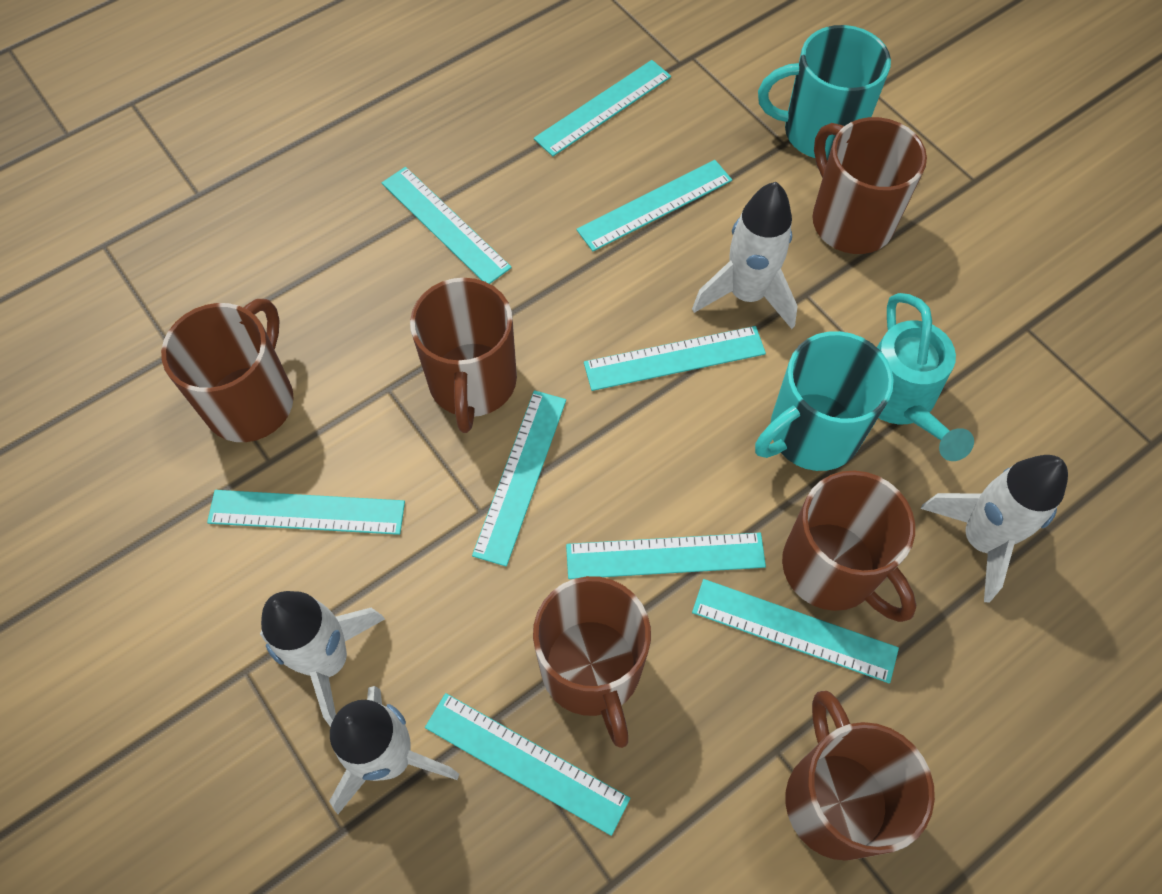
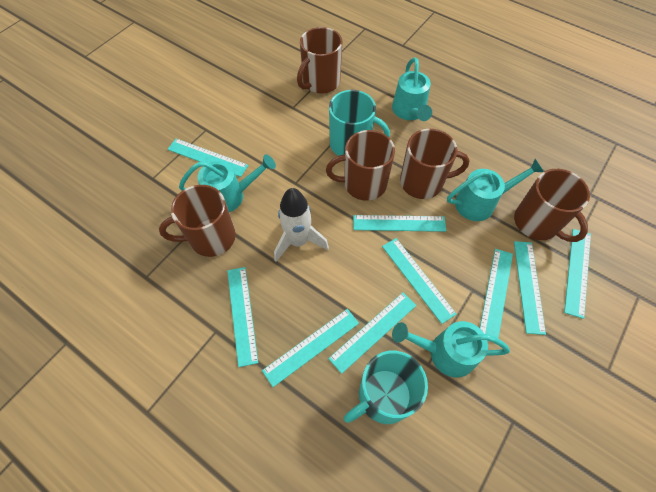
brown mug: 6 -> 5
turquoise watering can: 1 -> 4
white rocket: 4 -> 1

